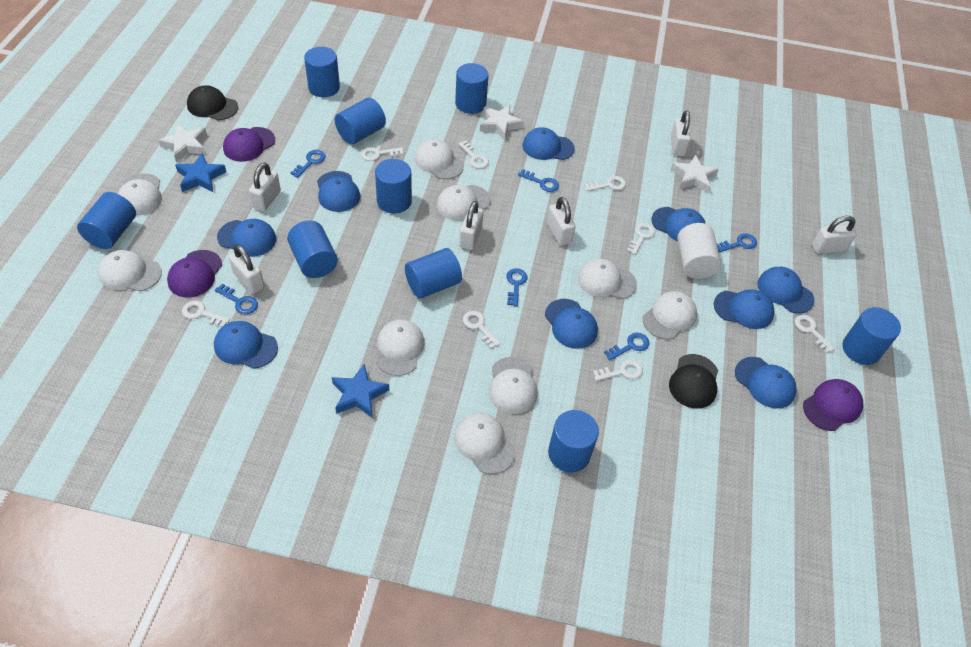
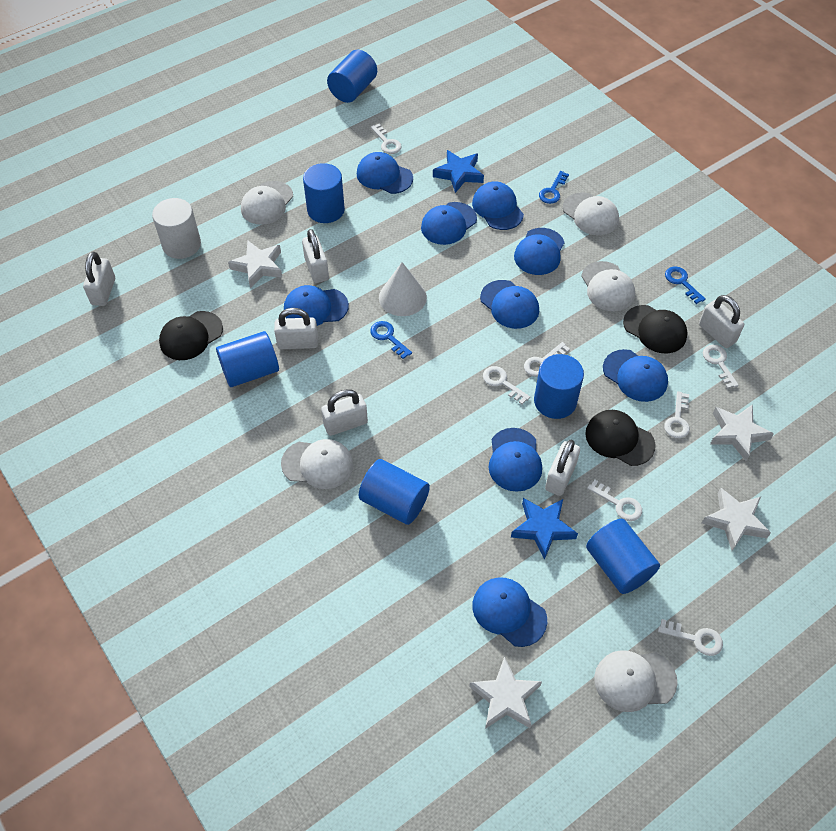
black cap: 2 -> 3
blue cylinder: 9 -> 6
blue key: 6 -> 3
purple cap: 3 -> 0
white cap: 9 -> 5
white cone: 0 -> 1
white key: 8 -> 7
white star: 3 -> 4

